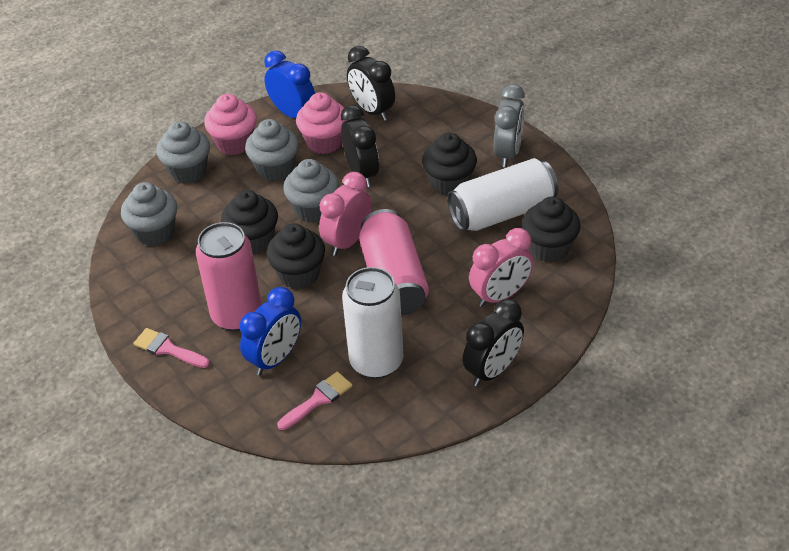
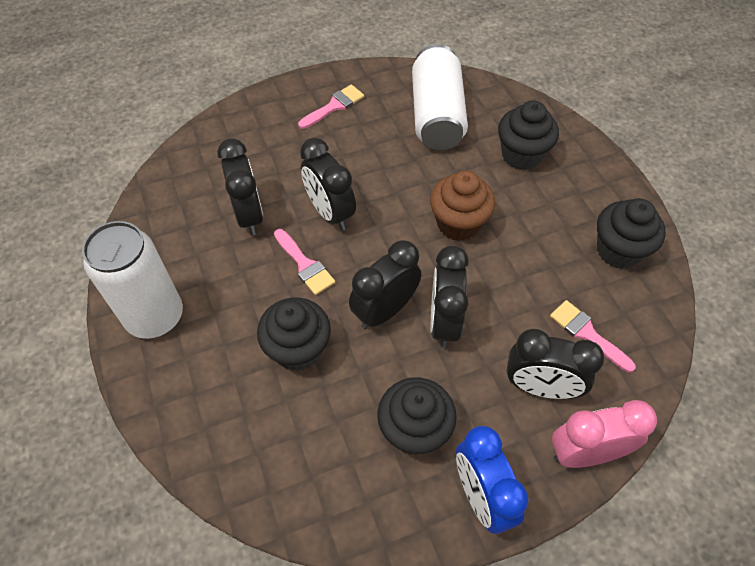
black clock: 3 -> 5
blue clock: 2 -> 1
brown cupcake: 0 -> 1
grey clock: 1 -> 0
grey cupcake: 4 -> 0
pink brush: 2 -> 3
pink can: 2 -> 0
pink clock: 2 -> 1
pink cupcake: 2 -> 0

